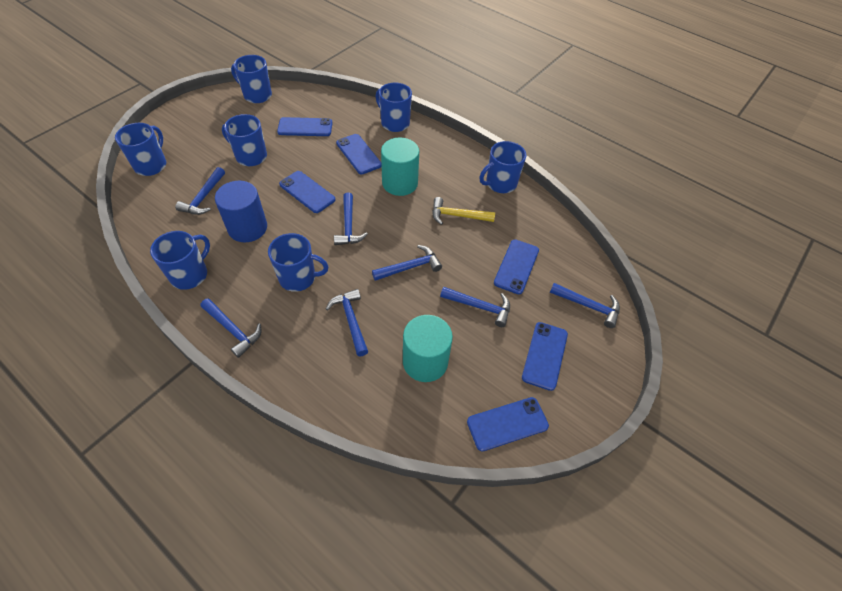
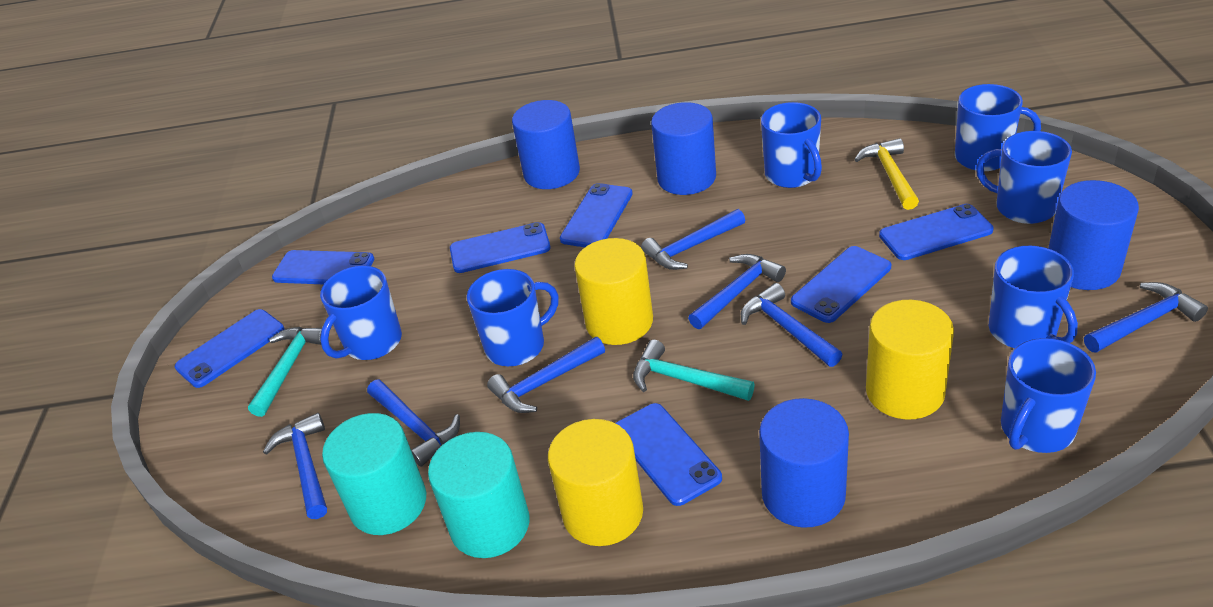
blue cylinder: 1 -> 4
blue phone: 6 -> 7
turquoise hammer: 0 -> 2
yellow cylinder: 0 -> 3

